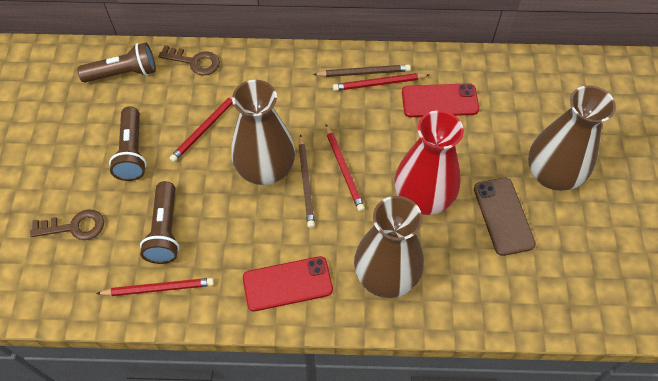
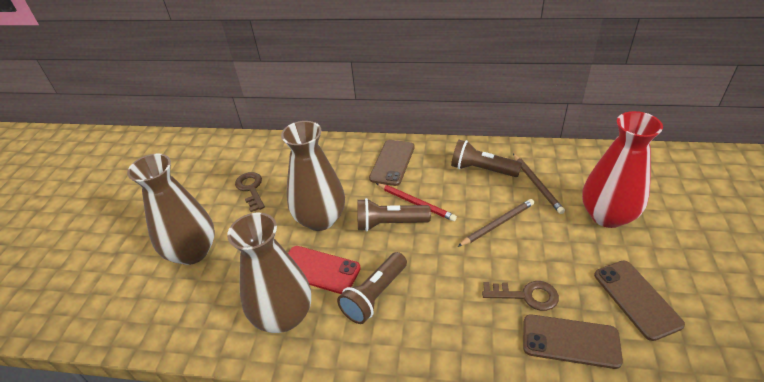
brown phone: 1 -> 3
red pencil: 4 -> 1
red phone: 2 -> 1

